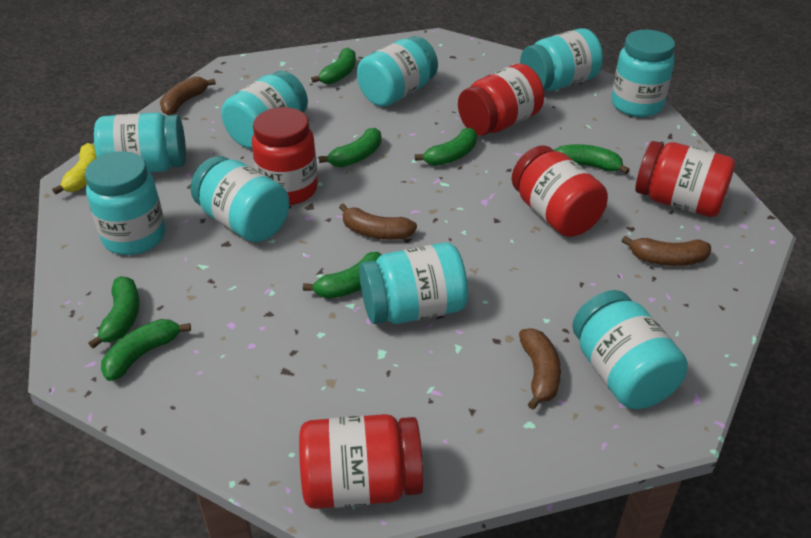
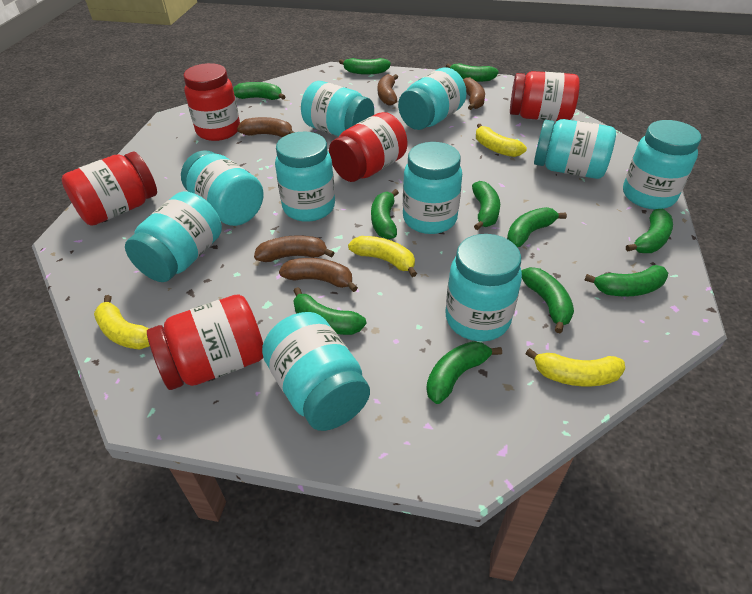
brown banana: 4 -> 5
green banana: 7 -> 11
turquoise jar: 9 -> 10
yellow banana: 1 -> 4

